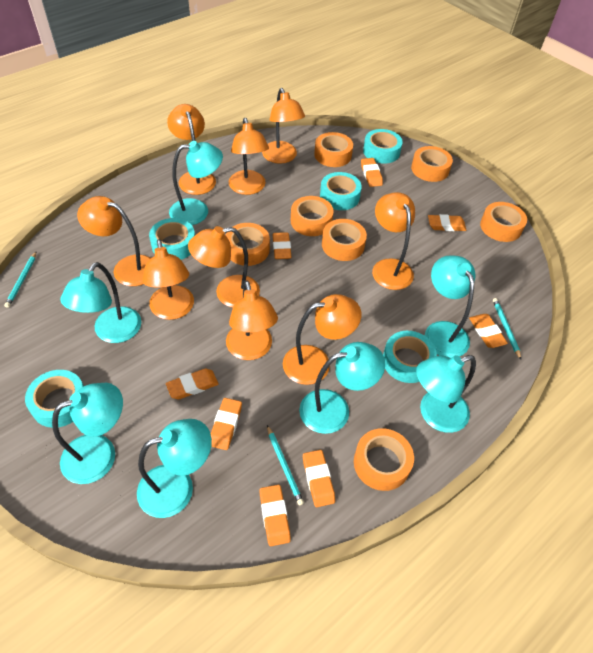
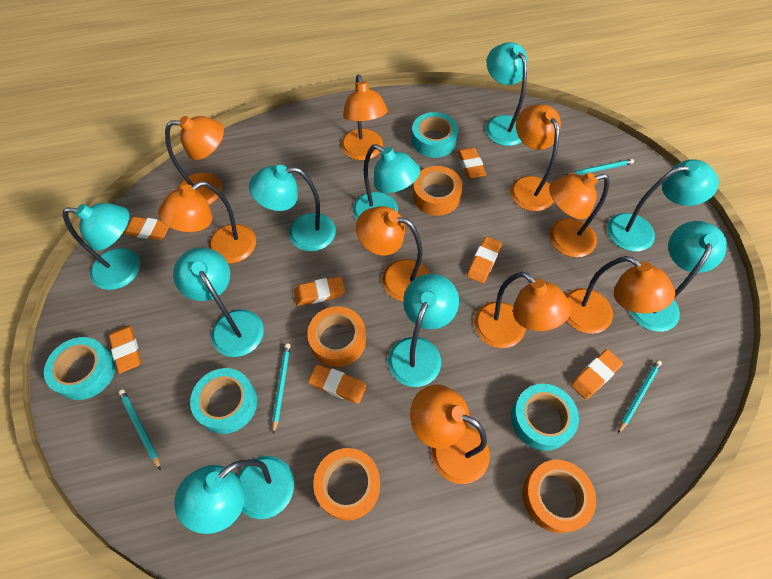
orange eraser: 8 -> 7
orange tape: 7 -> 4
turquoise lamp: 7 -> 9
turquoise pencil: 3 -> 4
turquoise tape: 5 -> 4

